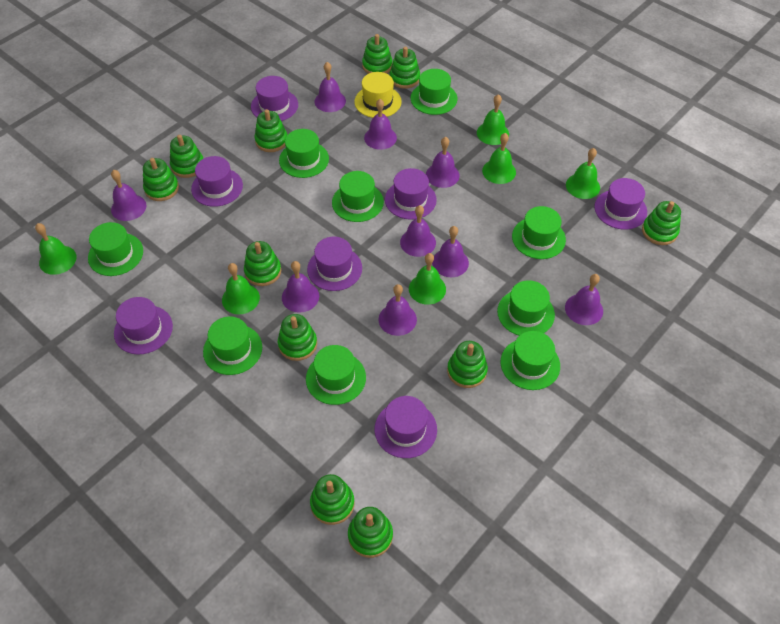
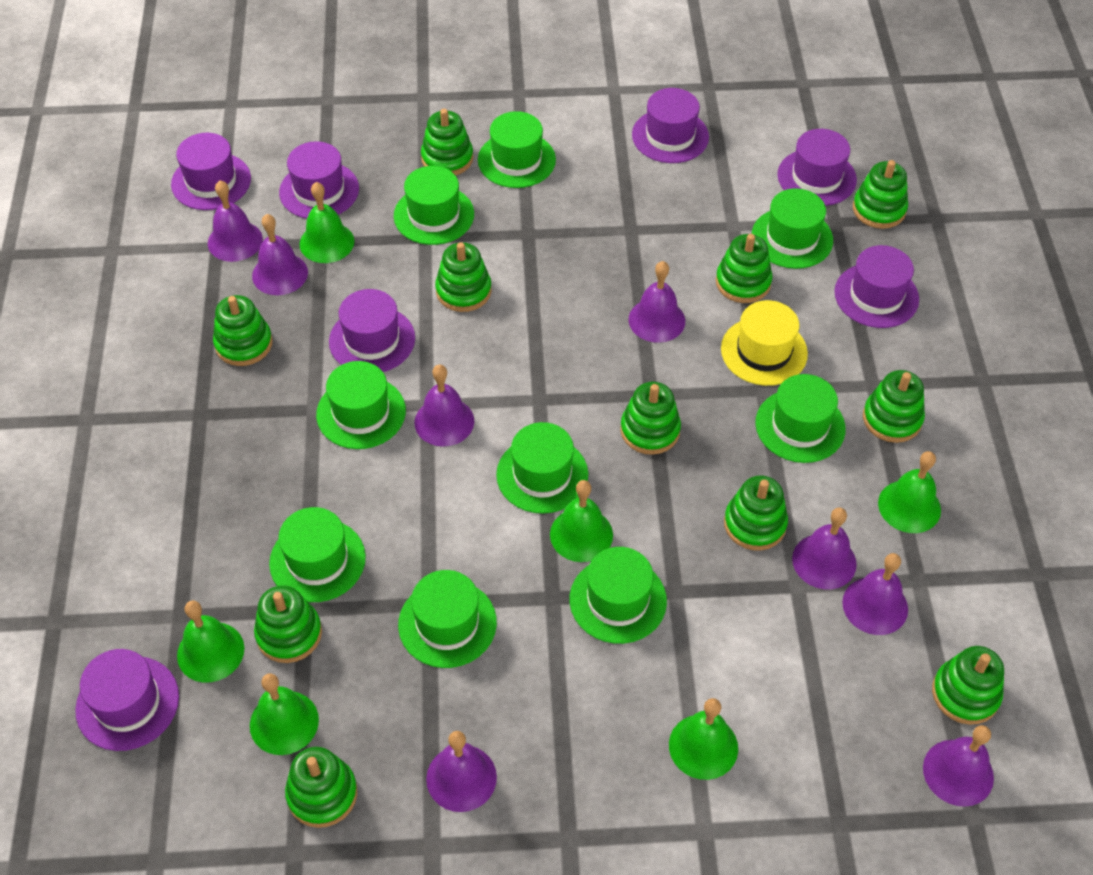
purple bell: 9 -> 8

